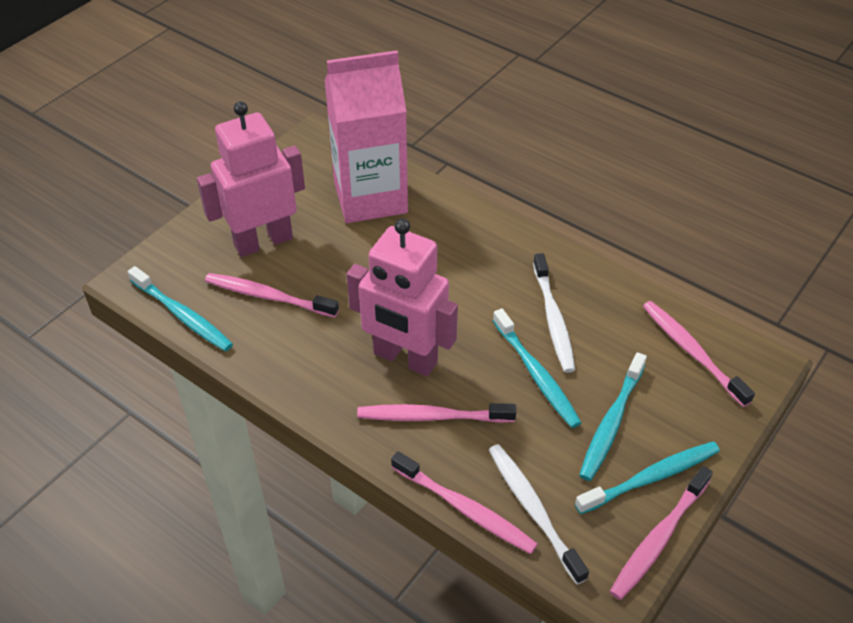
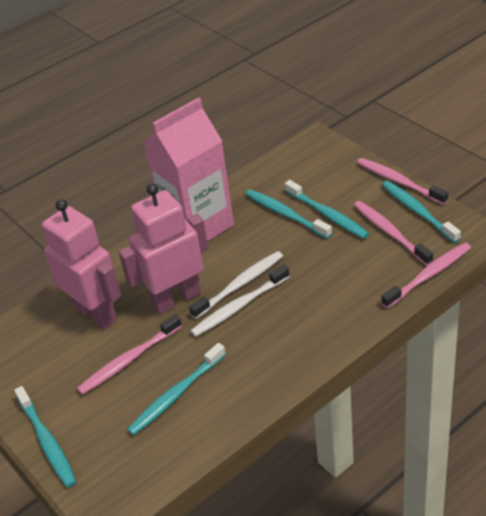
pink toothbrush: 5 -> 4
turquoise toothbrush: 4 -> 5

